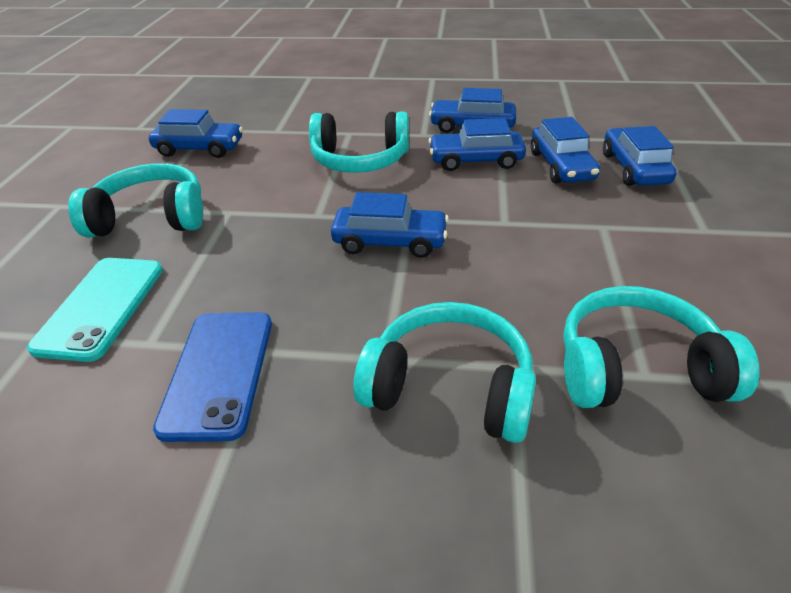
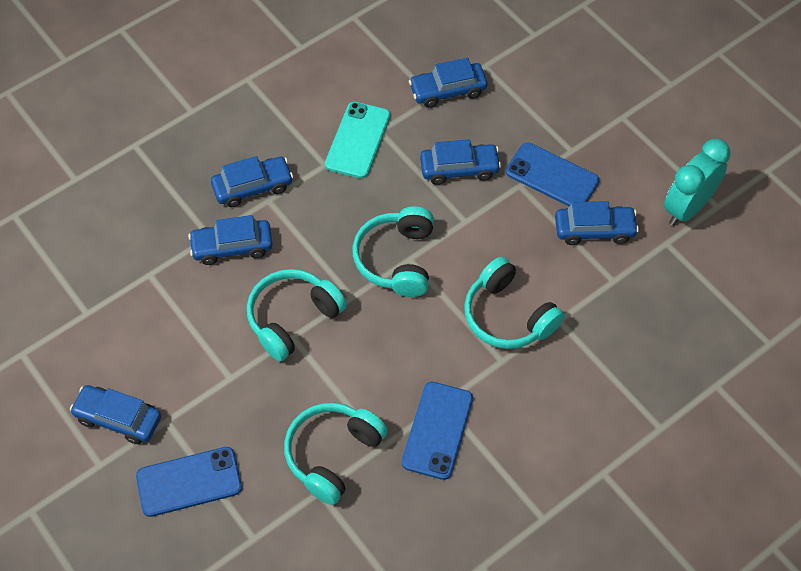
blue phone: 1 -> 3
turquoise clock: 0 -> 1

